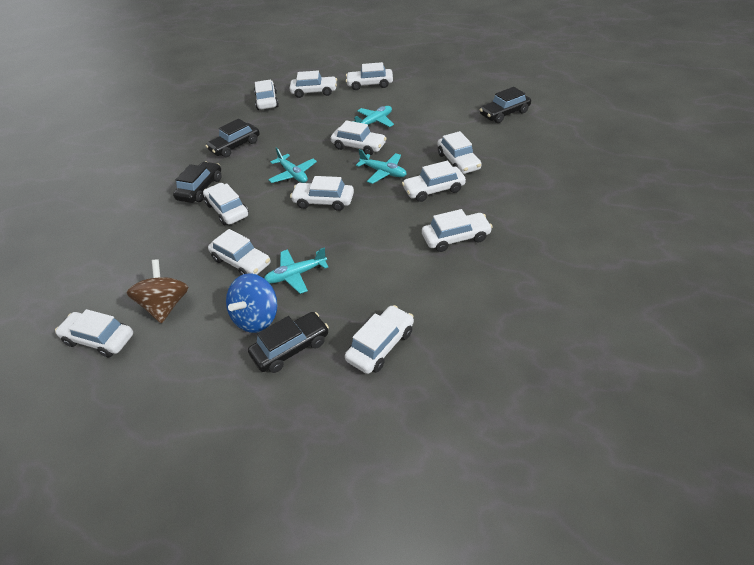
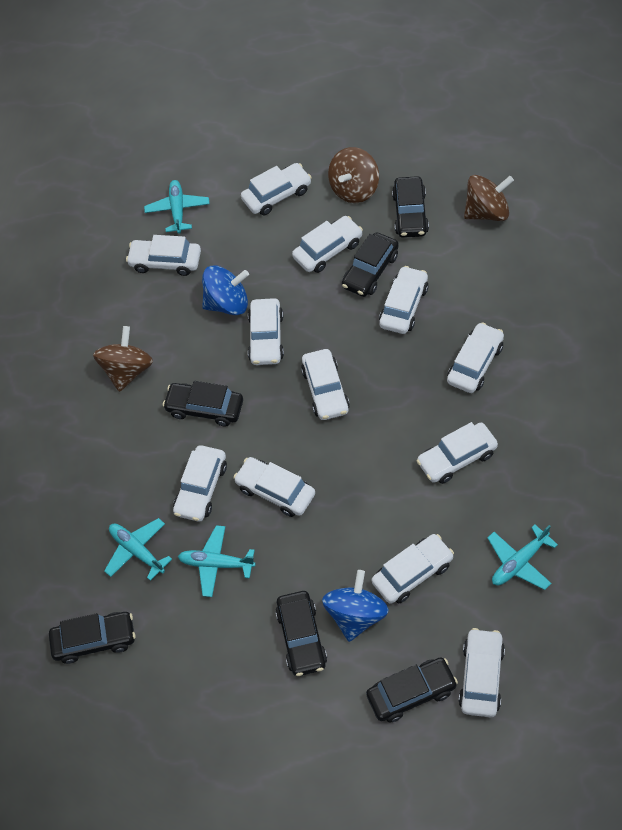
black car: 4 -> 6
blue spinning top: 1 -> 2
brown spinning top: 1 -> 3

